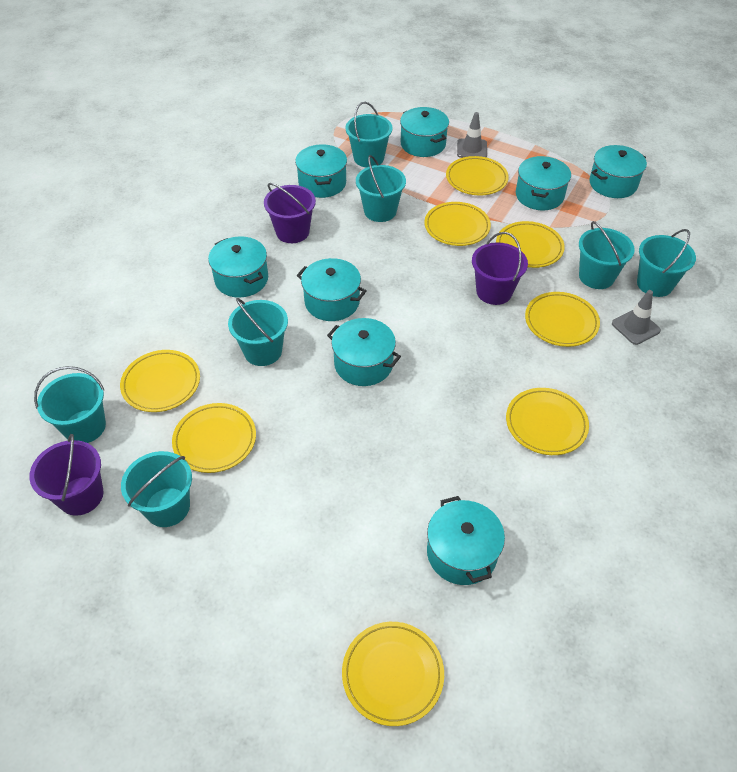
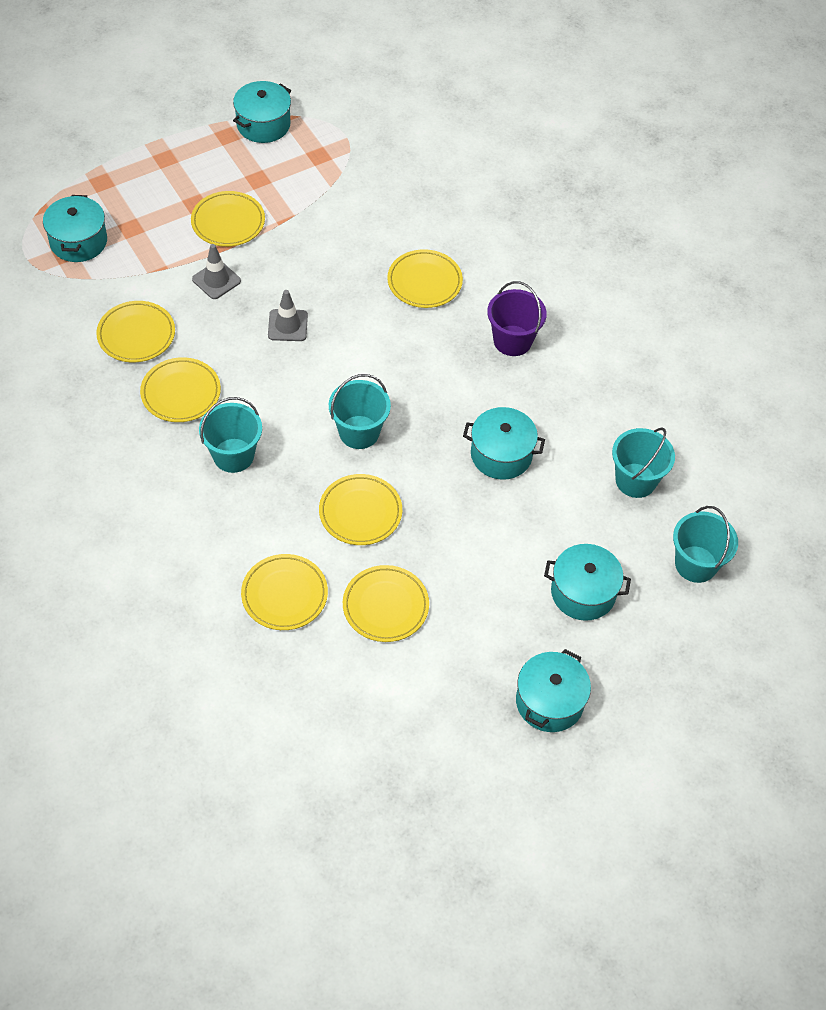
purple bucket: 3 -> 1
turquoise bucket: 7 -> 4
turquoise pot: 8 -> 5
yellow plate: 8 -> 7

